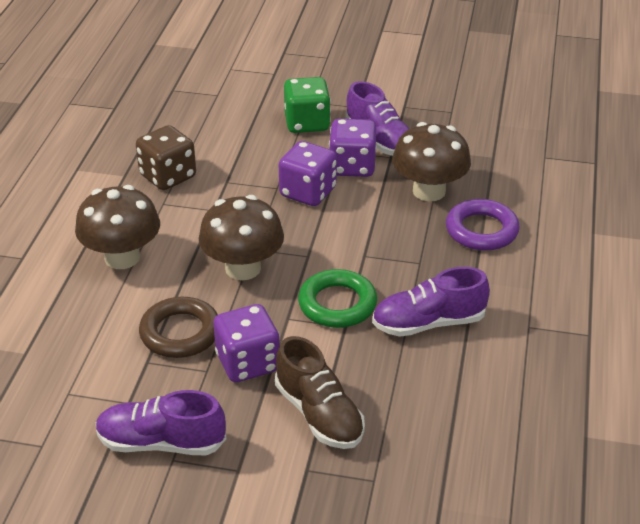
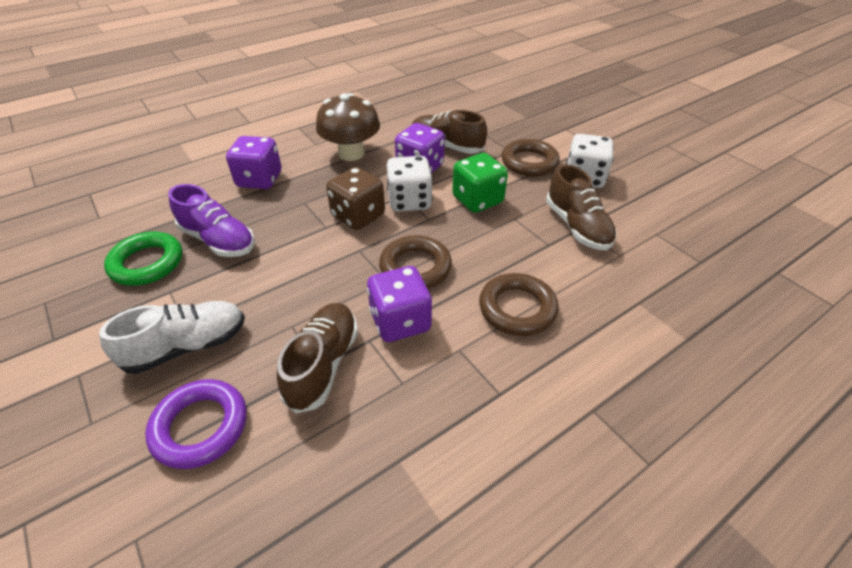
brown mushroom: 3 -> 1
brown ring: 1 -> 3
brown shoe: 1 -> 3
purple shoe: 3 -> 1
white dice: 0 -> 2
white shoe: 0 -> 1

